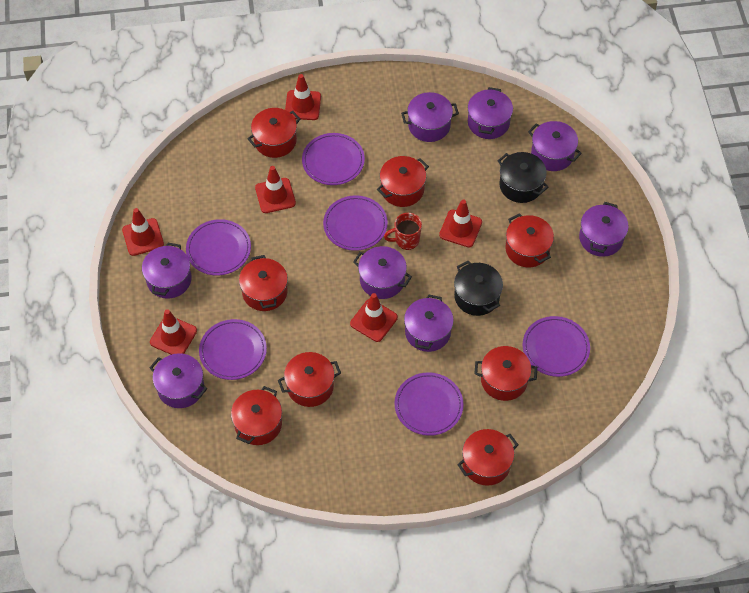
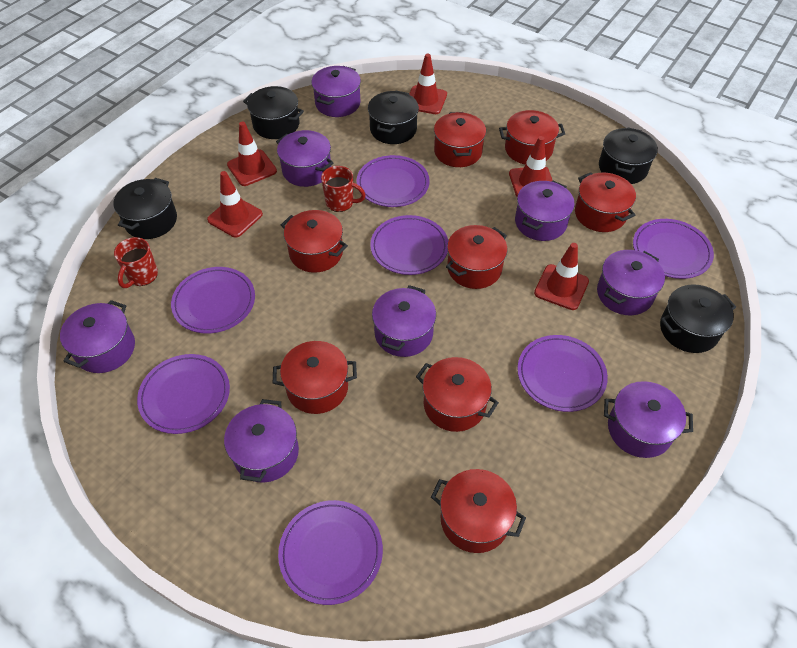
black pot: 2 -> 5
purple plate: 6 -> 7
red mug: 1 -> 2
red traffic cone: 6 -> 5

